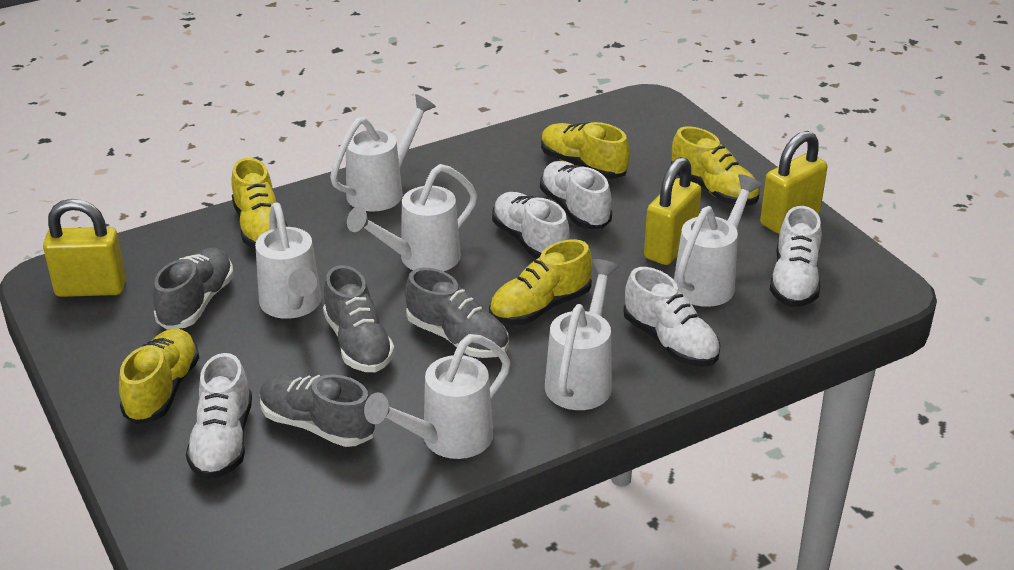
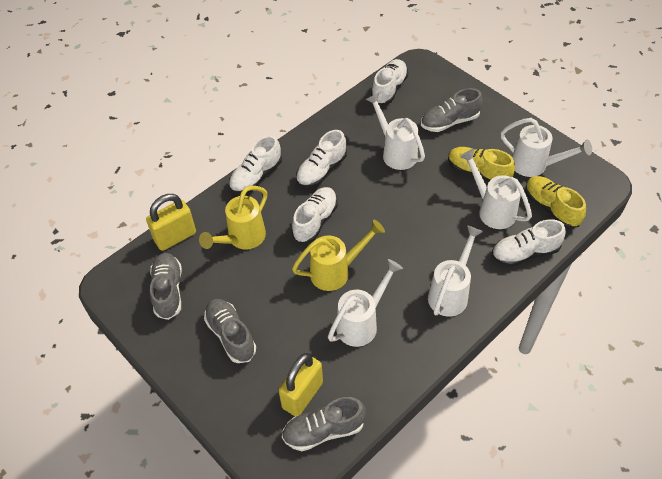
white watering can: 6 -> 5
yellow padlock: 3 -> 2
yellow shoe: 5 -> 2
yellow watering can: 0 -> 2

